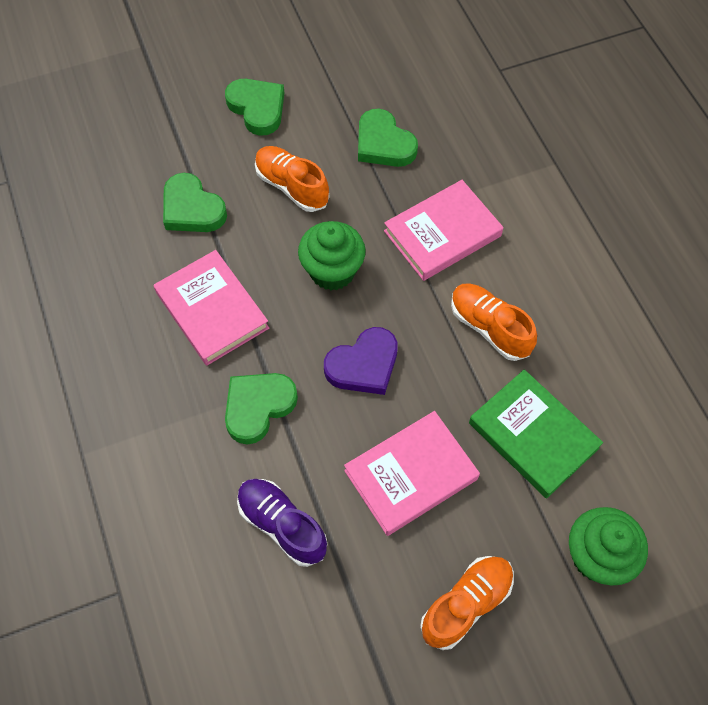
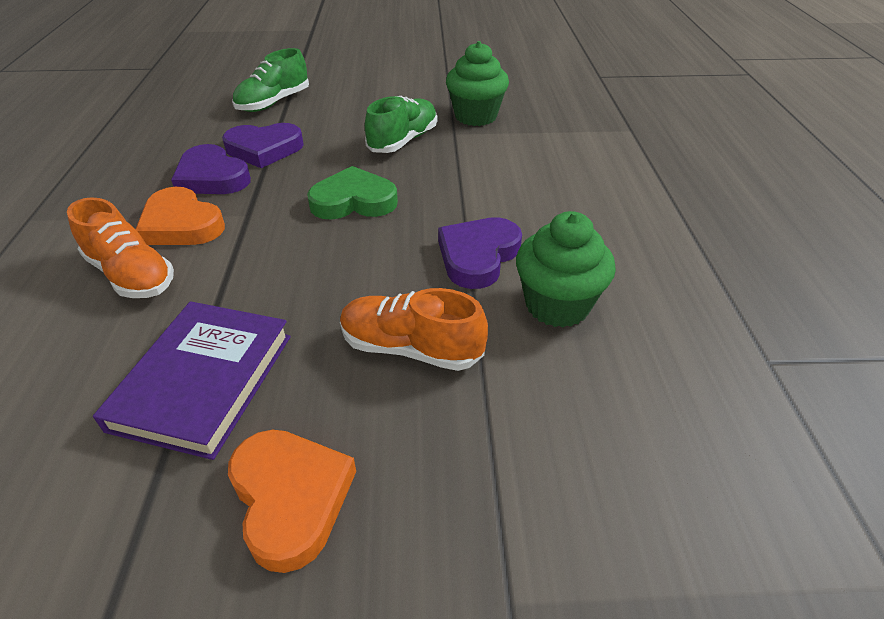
green book: 1 -> 0
green heart: 4 -> 1
green shoe: 0 -> 2
orange heart: 0 -> 2
orange shoe: 3 -> 2
pink book: 3 -> 0
purple book: 0 -> 1
purple heart: 1 -> 3
purple shoe: 1 -> 0

